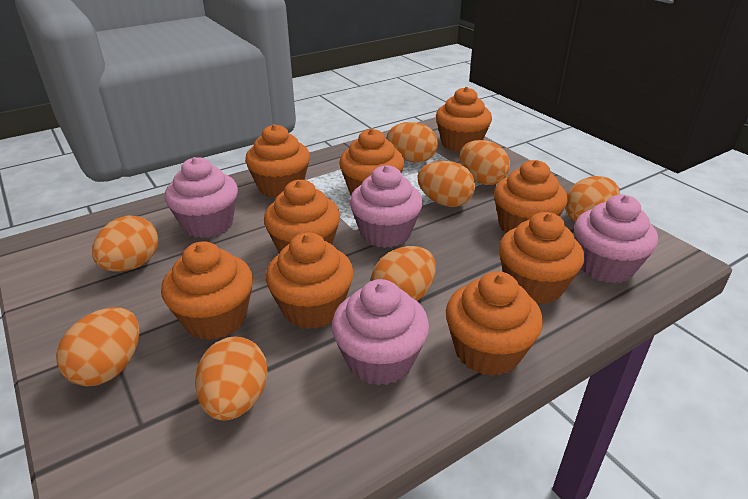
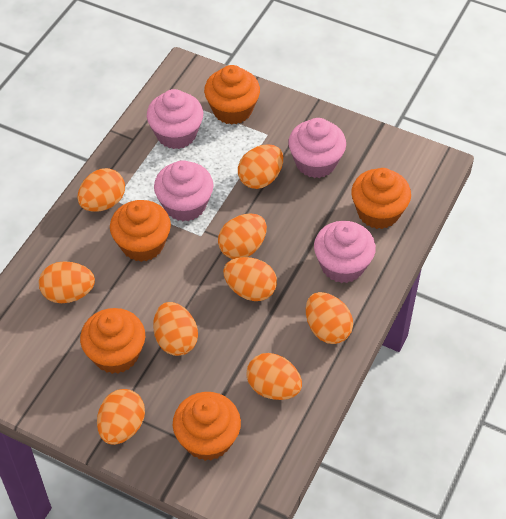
orange cupcake: 9 -> 5
orange egg: 8 -> 9

